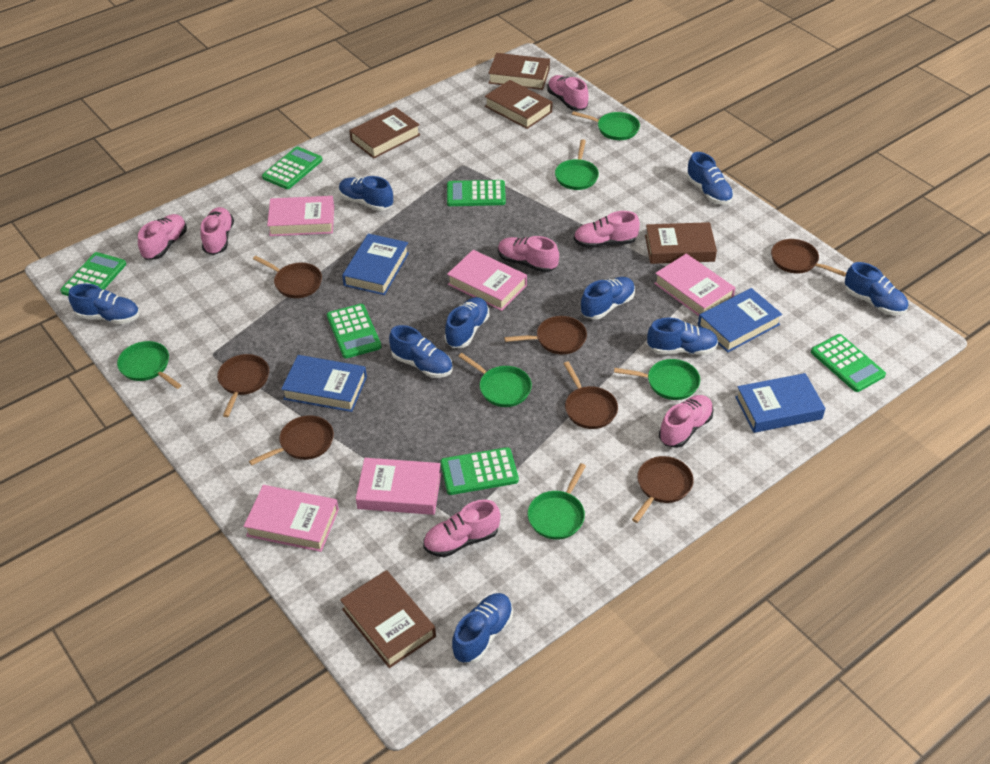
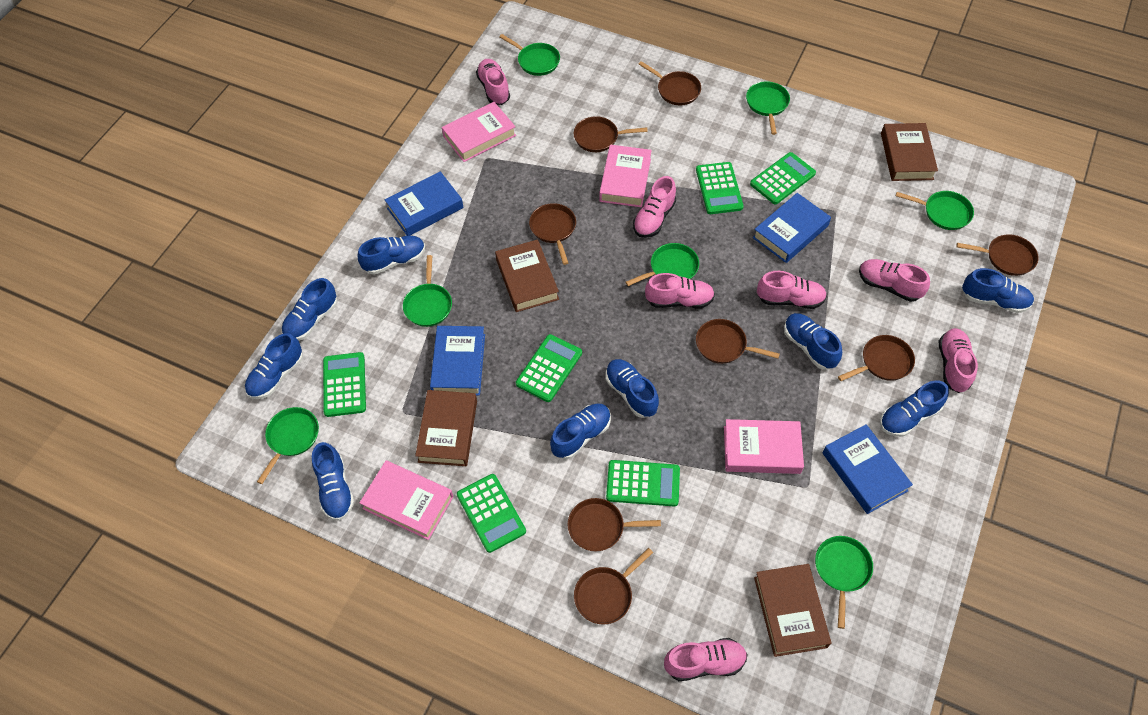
brown book: 5 -> 4
brown pan: 7 -> 8
green pan: 6 -> 7
pink book: 5 -> 4

